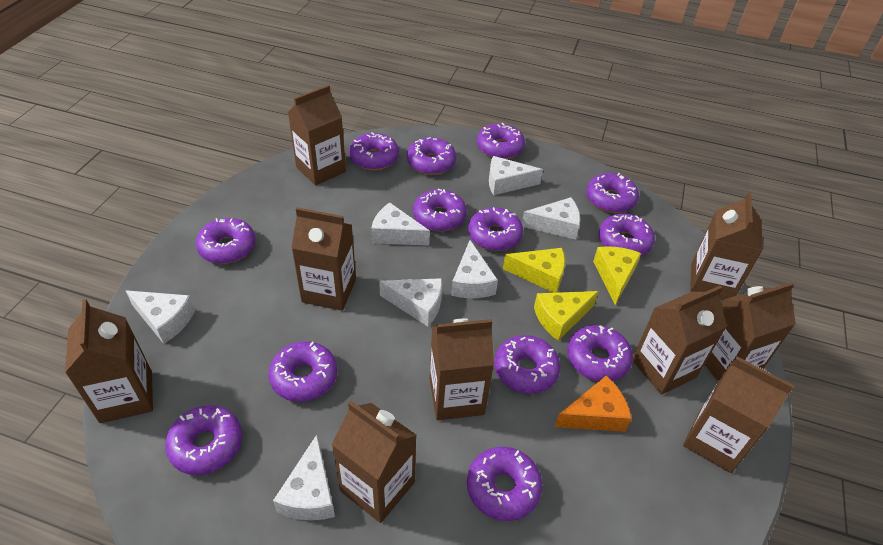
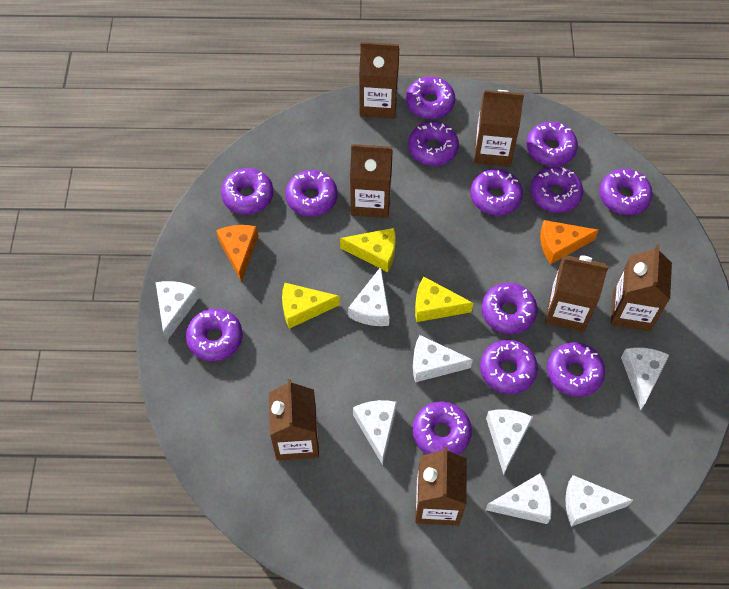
brown carton: 9 -> 7
orange cheese: 1 -> 2
white cheese: 7 -> 8

